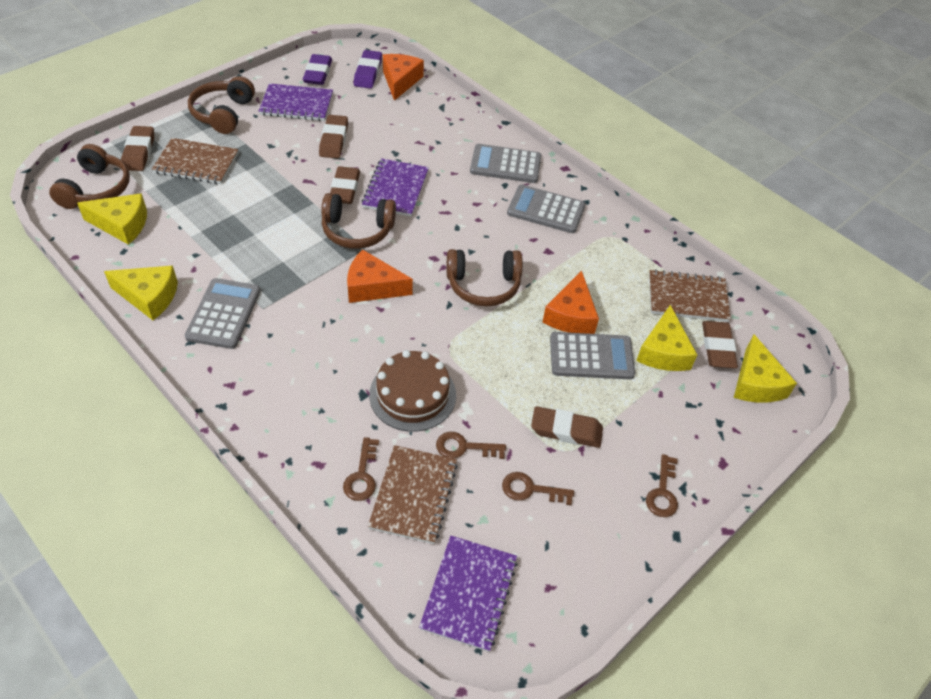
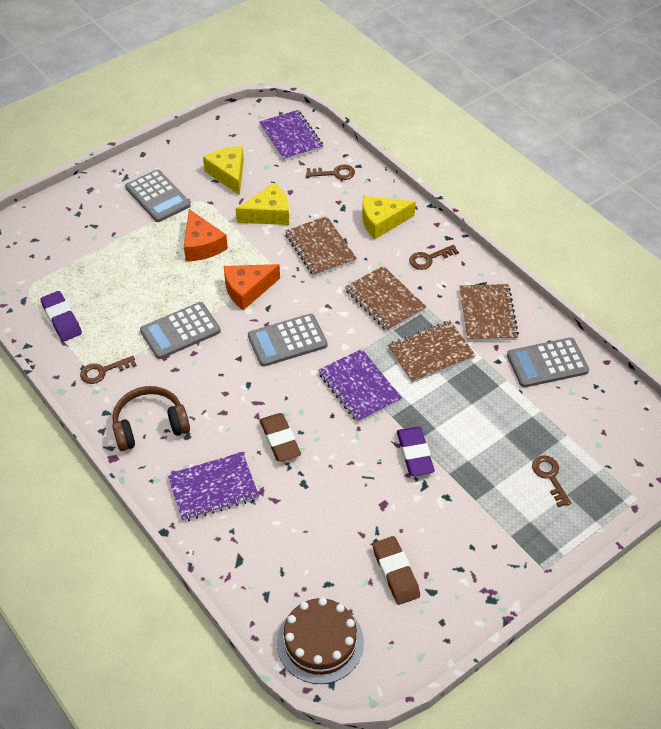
brown eraser: 5 -> 2
brown headphones: 4 -> 1
brown notebook: 3 -> 4
orange cheese: 3 -> 2
yellow cheese: 4 -> 3

